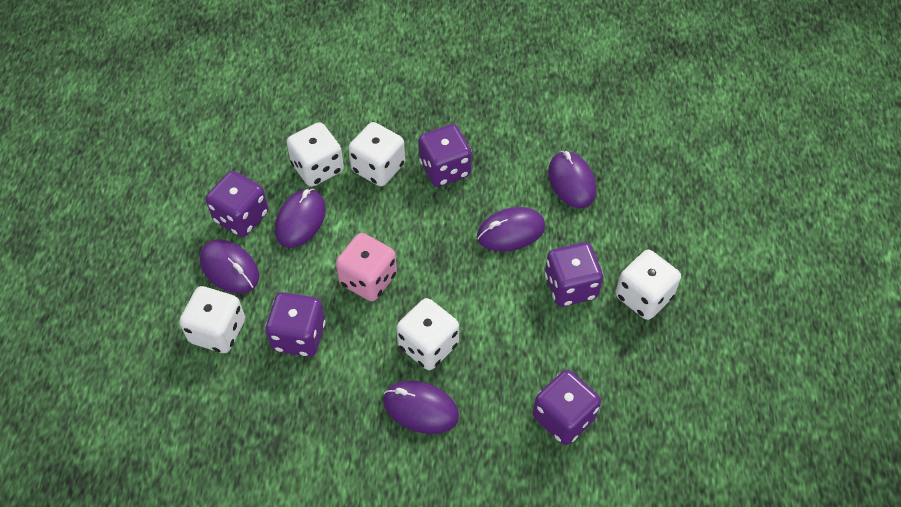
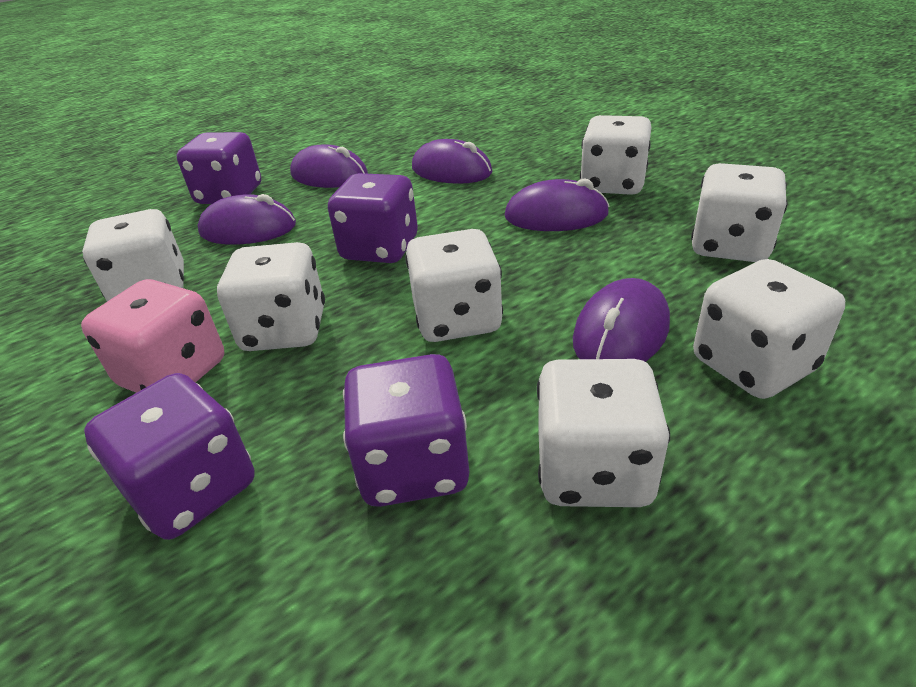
purple dice: 5 -> 4
white dice: 5 -> 7

